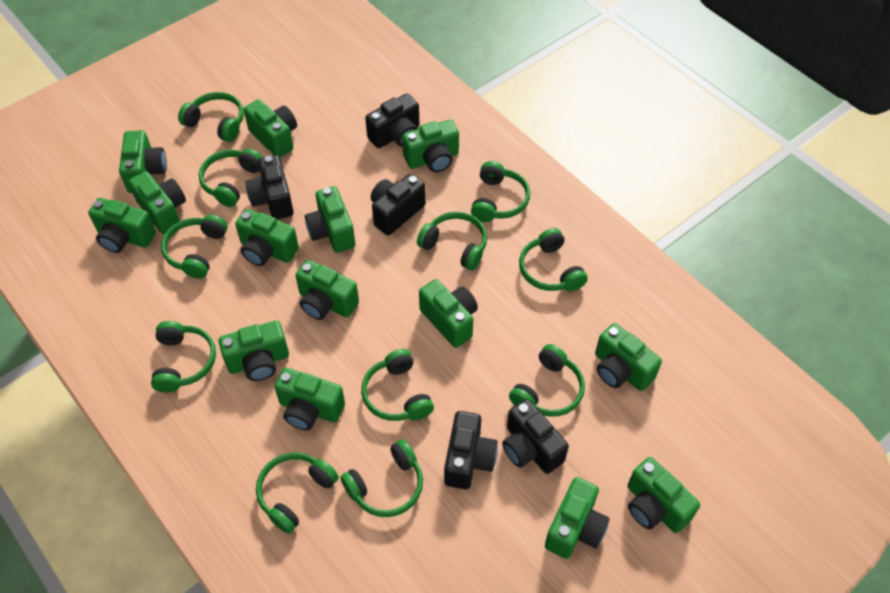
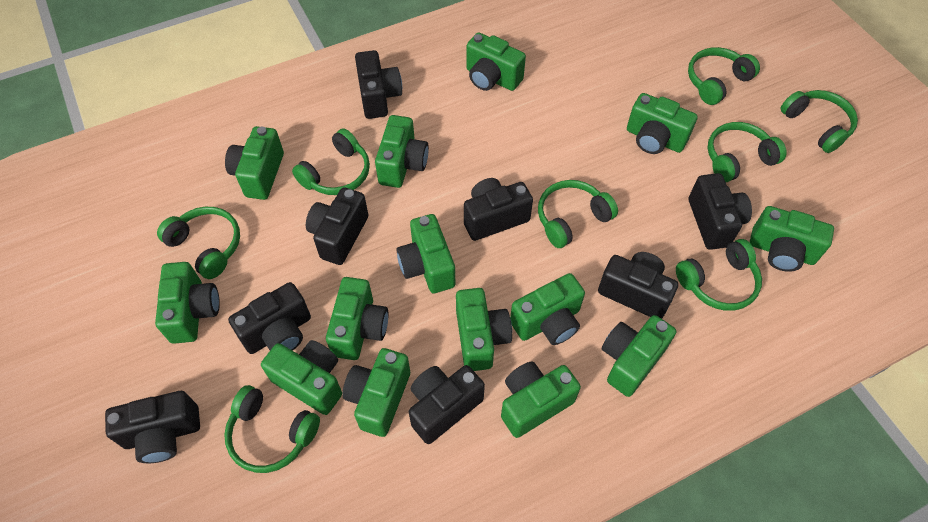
black camera: 5 -> 8
green headphones: 11 -> 8

